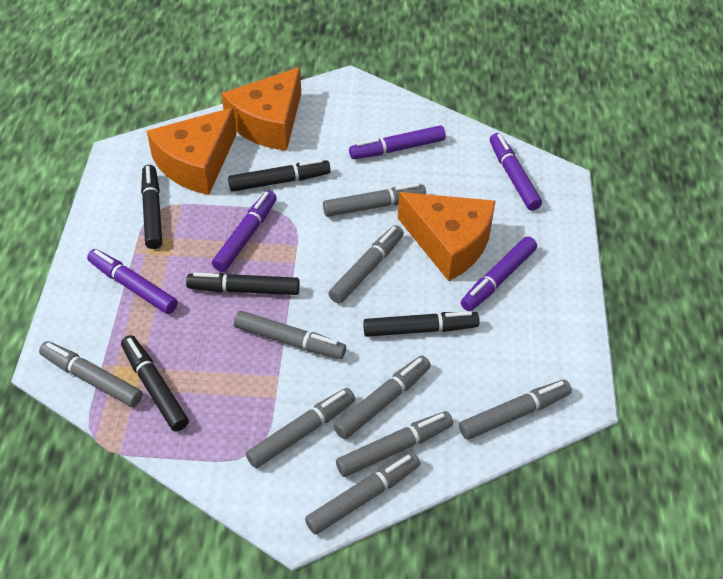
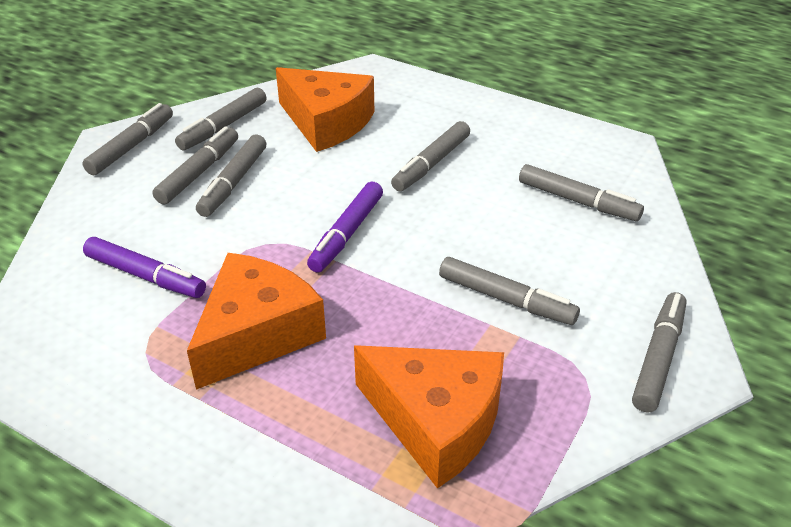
black marker: 5 -> 0
grey marker: 9 -> 8
purple marker: 5 -> 2

